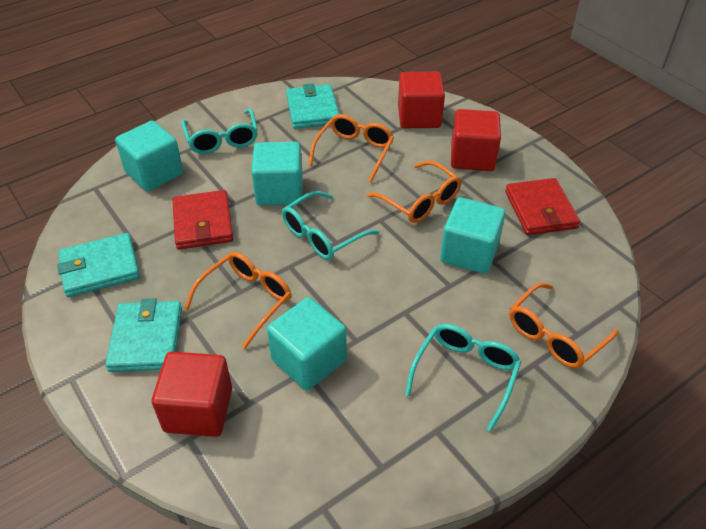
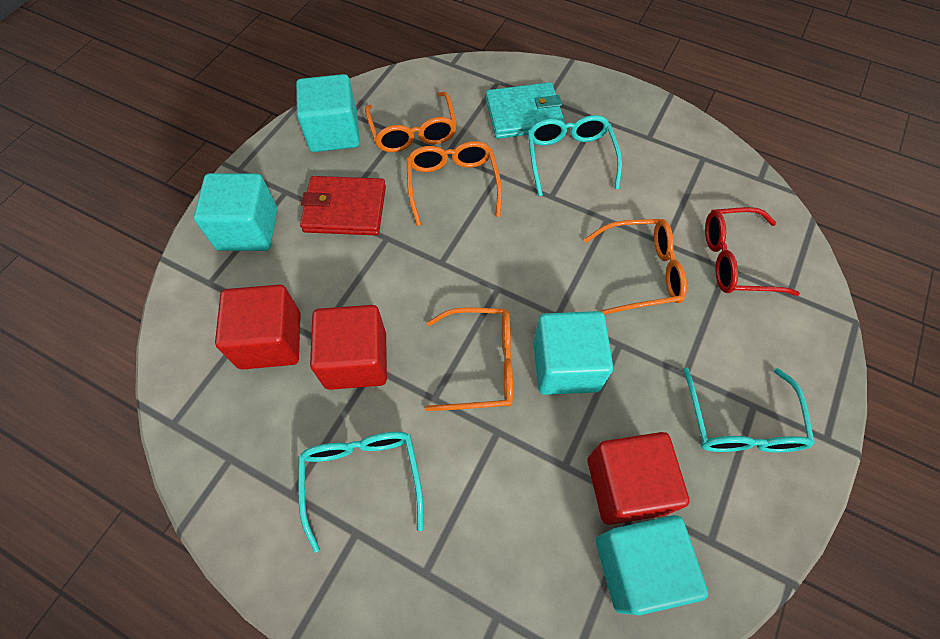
red glasses: 0 -> 1
red wallet: 2 -> 1
turquoise wallet: 3 -> 1

